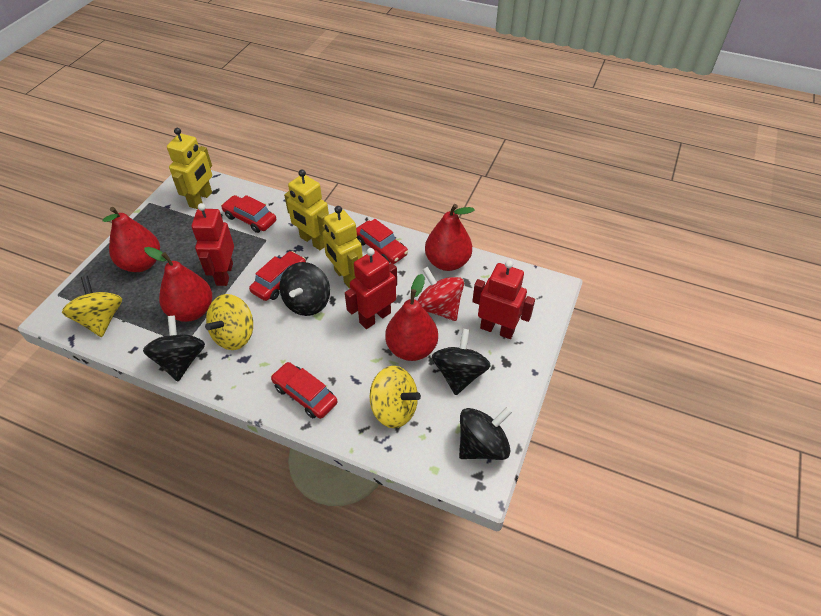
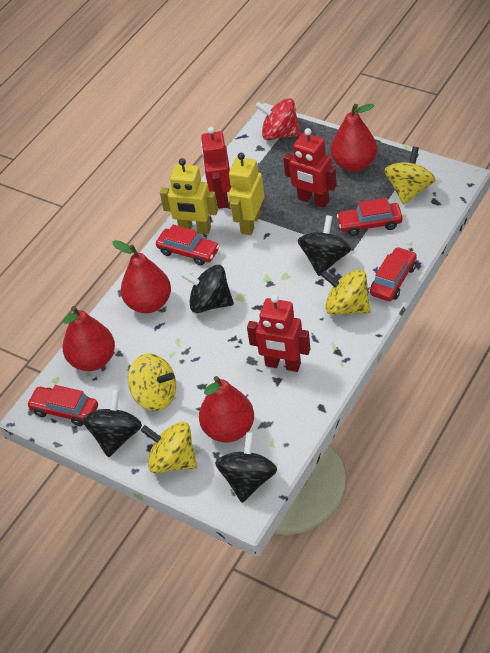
yellow robot: 3 -> 2
yellow spinning top: 3 -> 4

